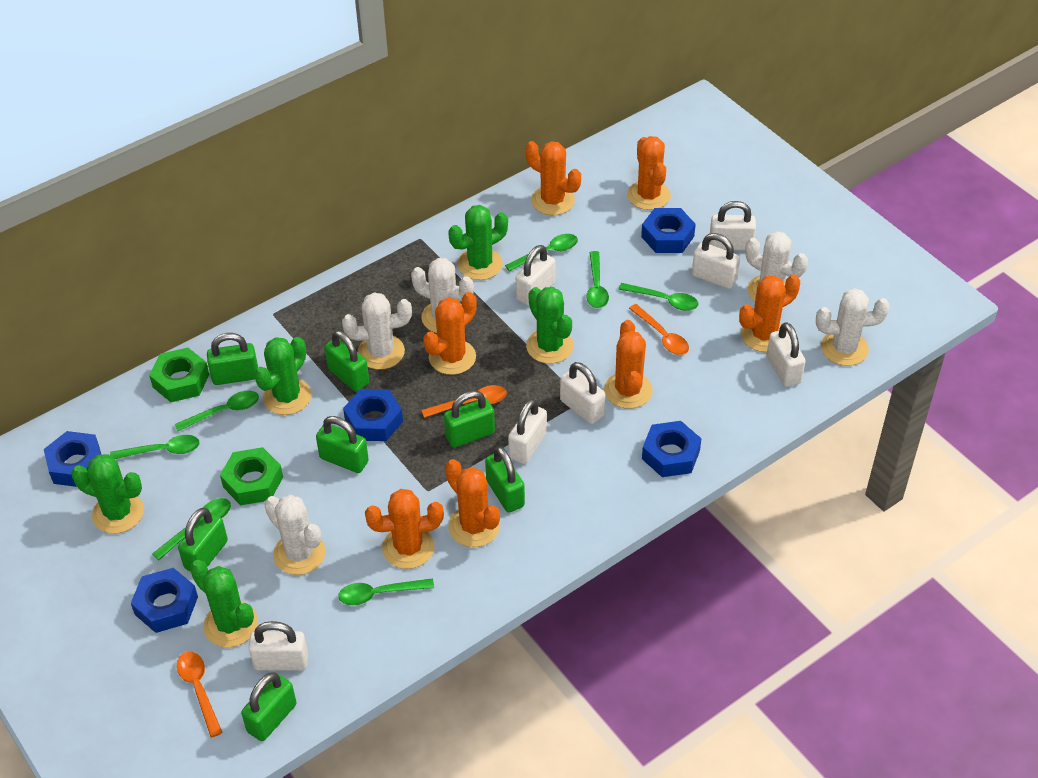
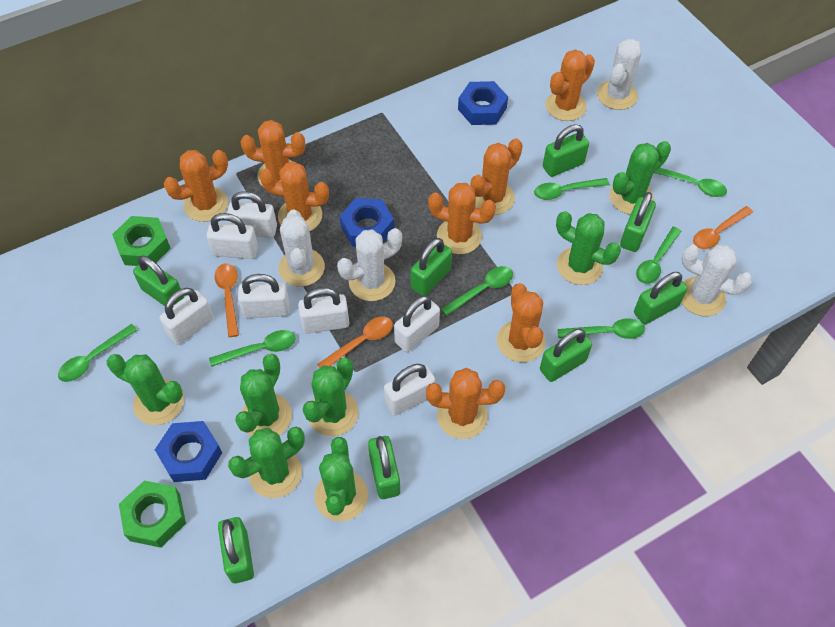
blue nut: 5 -> 3
green cactus: 5 -> 7
green padlock: 7 -> 8
orange cactus: 7 -> 8
white cactus: 5 -> 4

